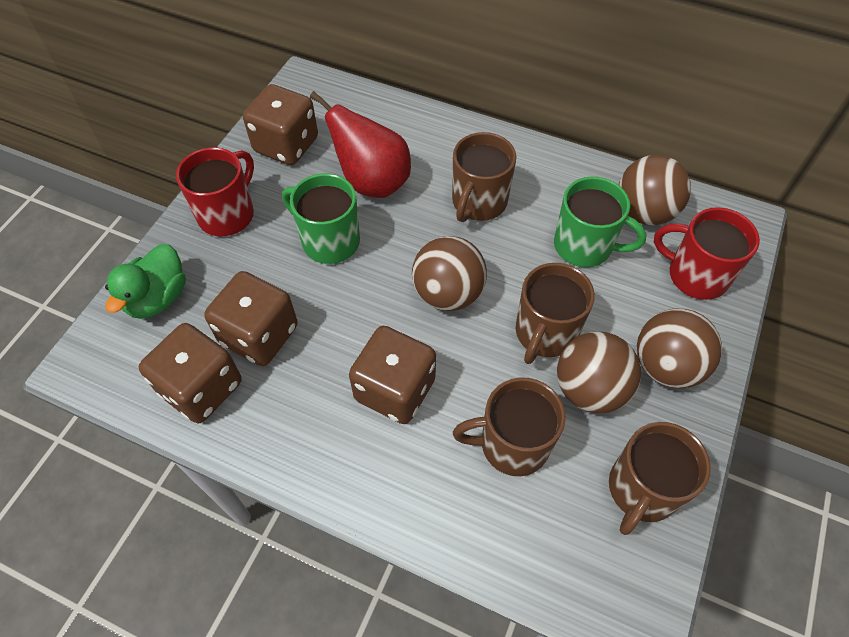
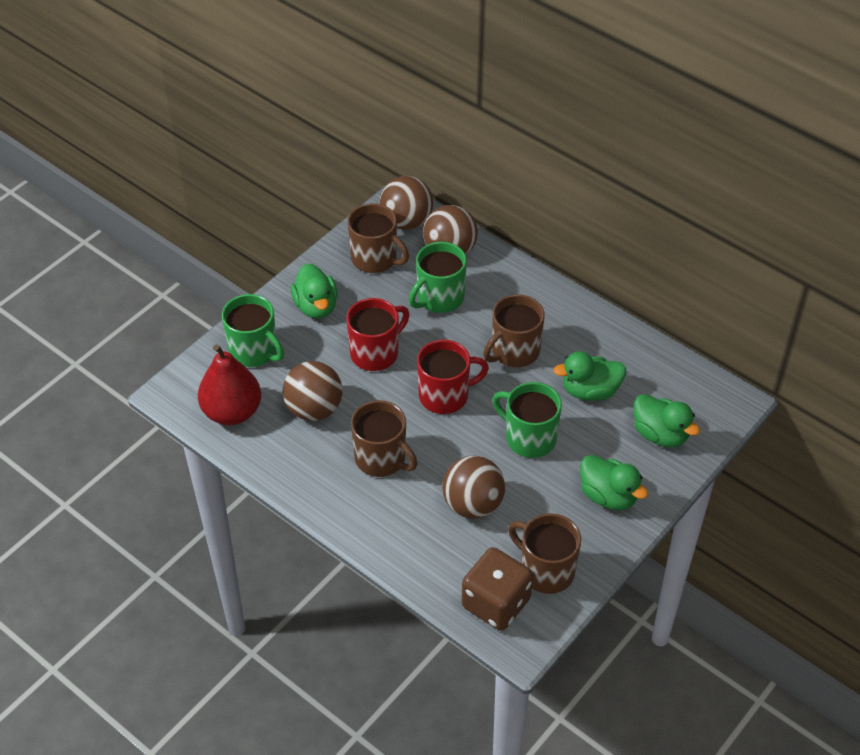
brown dice: 4 -> 1
green duck: 1 -> 4
green mug: 2 -> 3

